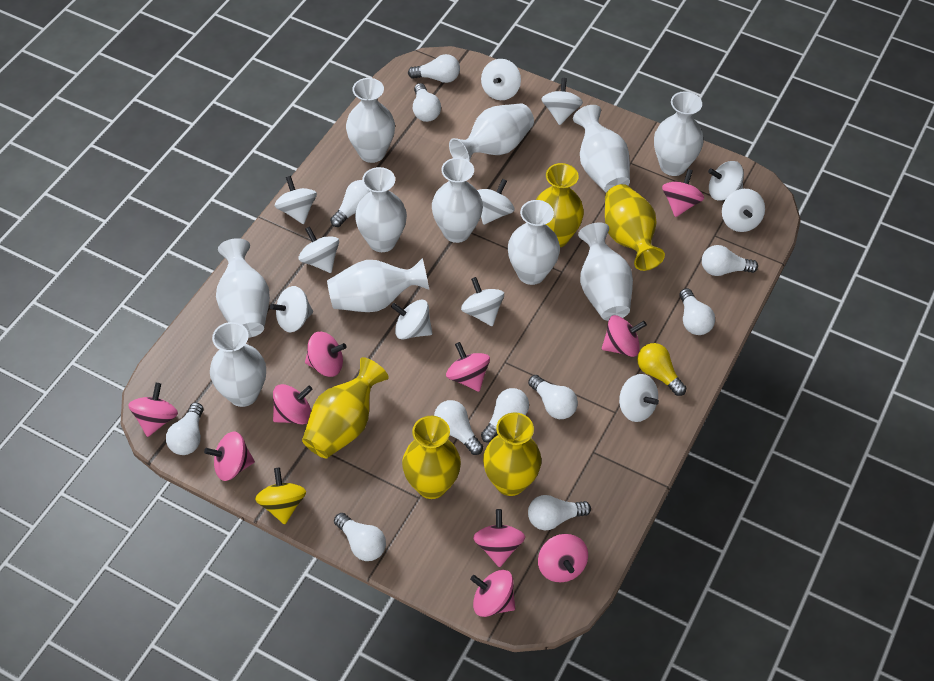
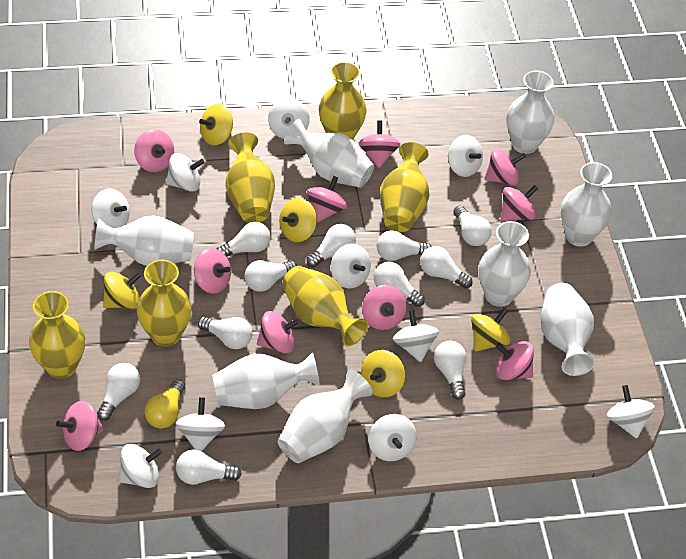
white spinning top: 11 -> 10
white vase: 11 -> 8
yellow spinning top: 1 -> 5
yellow vase: 5 -> 6

